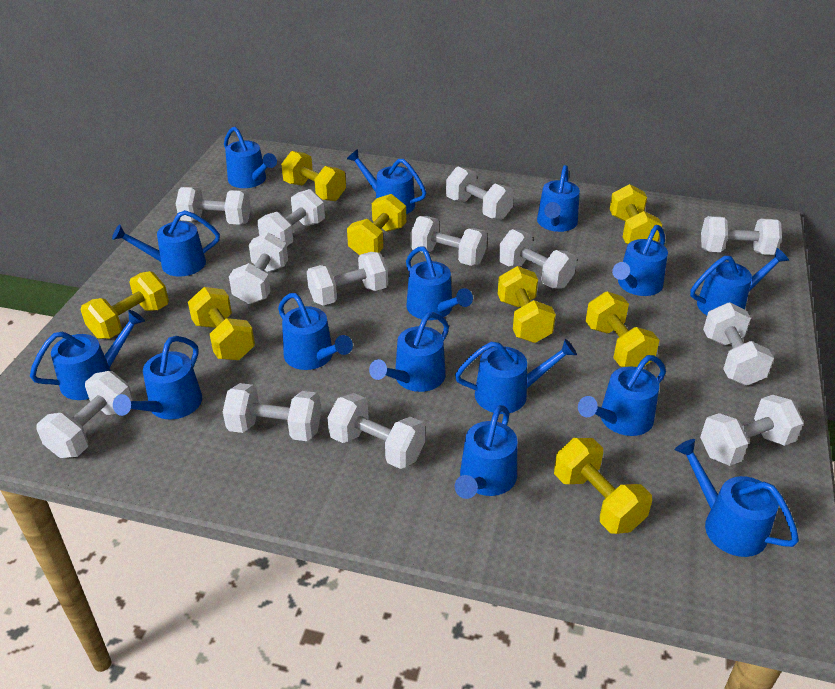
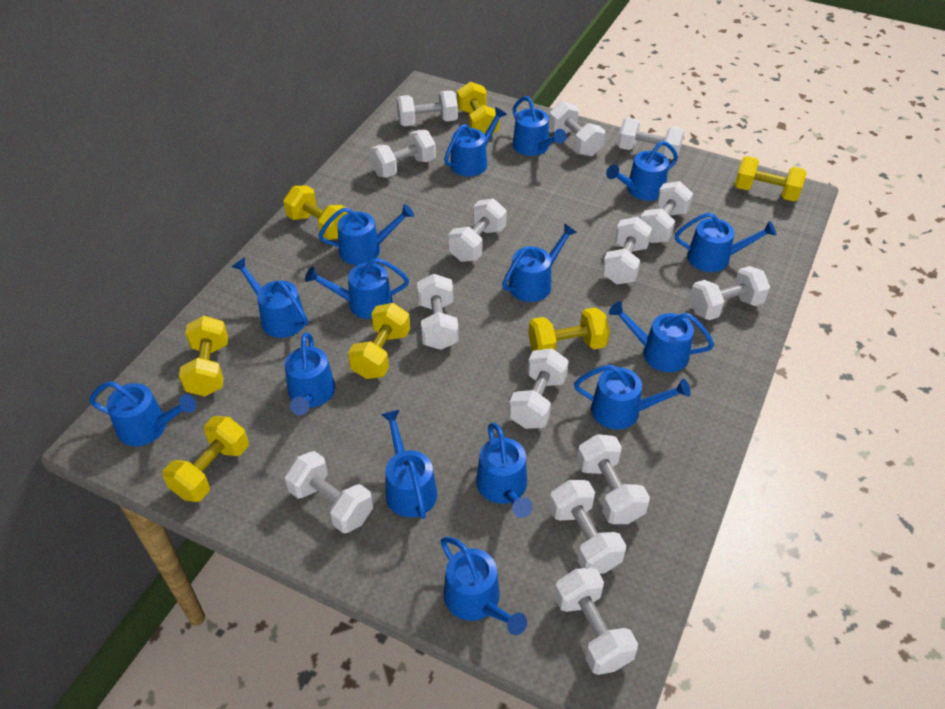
white dumbbell: 13 -> 14
yellow dumbbell: 8 -> 7

